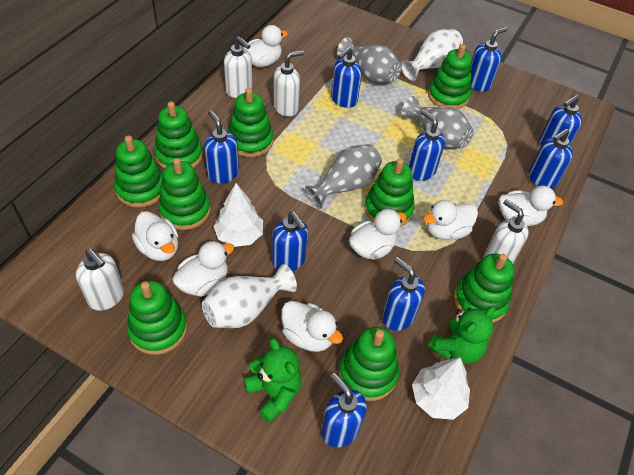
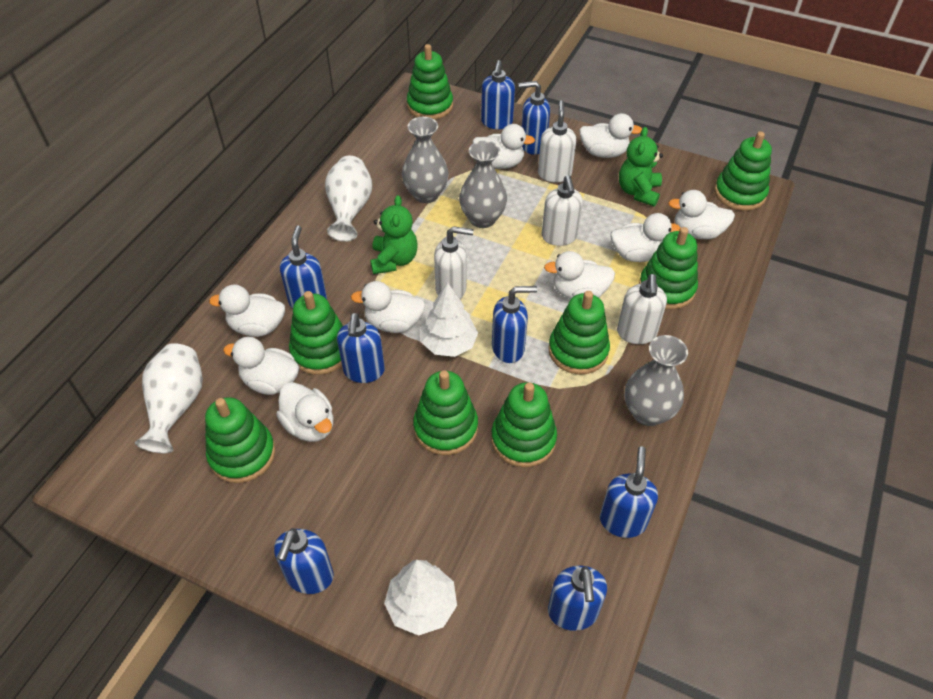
blue soap dispenser: 9 -> 8
green stacking toy: 9 -> 8
white duck: 7 -> 9

